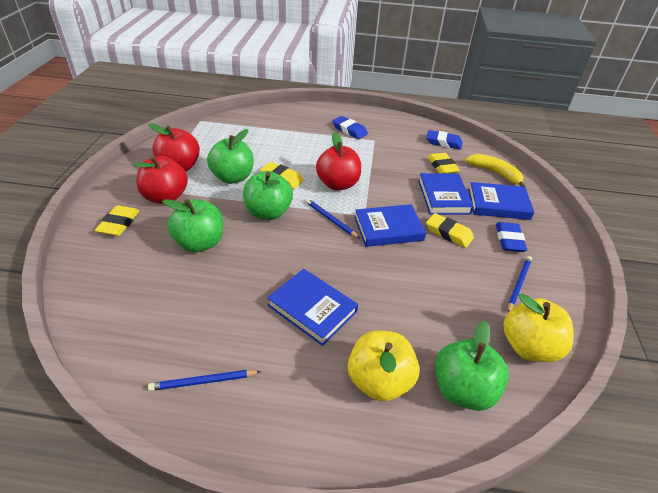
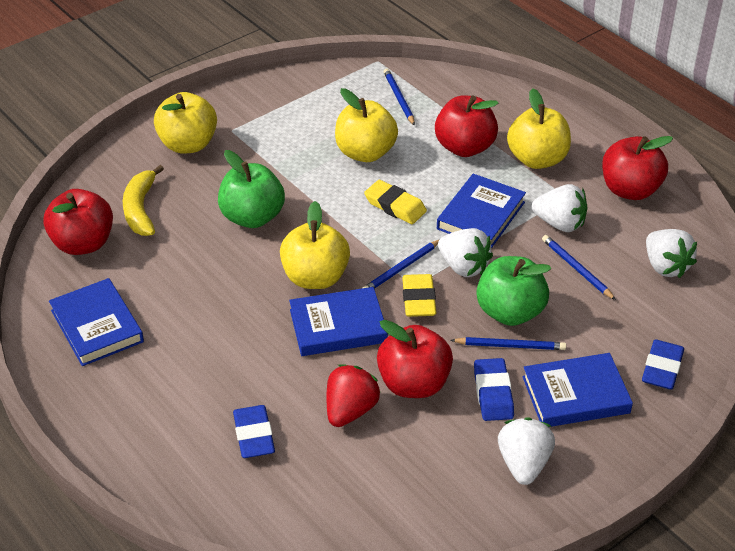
blue pencil: 3 -> 4
green apple: 4 -> 2
red apple: 3 -> 4
red strawberry: 0 -> 1
white strawberry: 0 -> 4
yellow apple: 2 -> 4
yellow eraser: 4 -> 2

